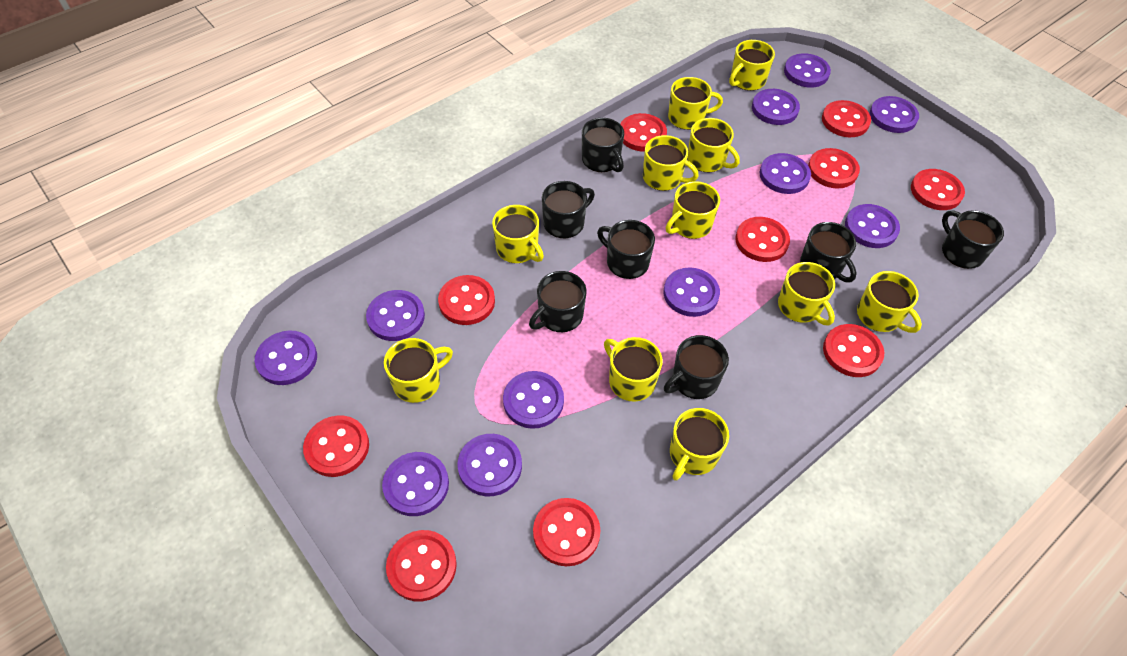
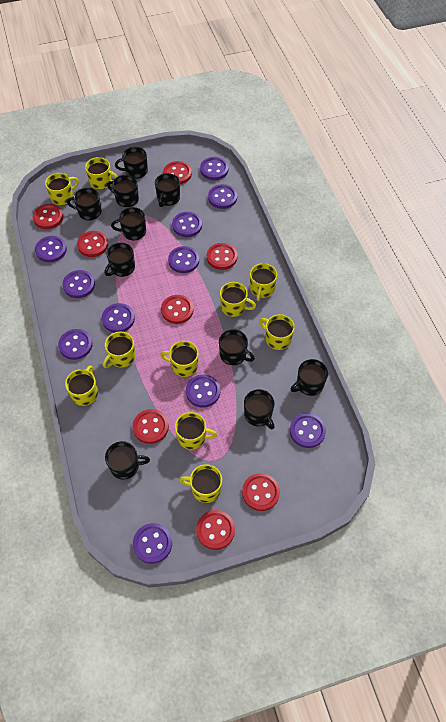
black mug: 7 -> 10
red button: 10 -> 8
yellow mug: 11 -> 10

